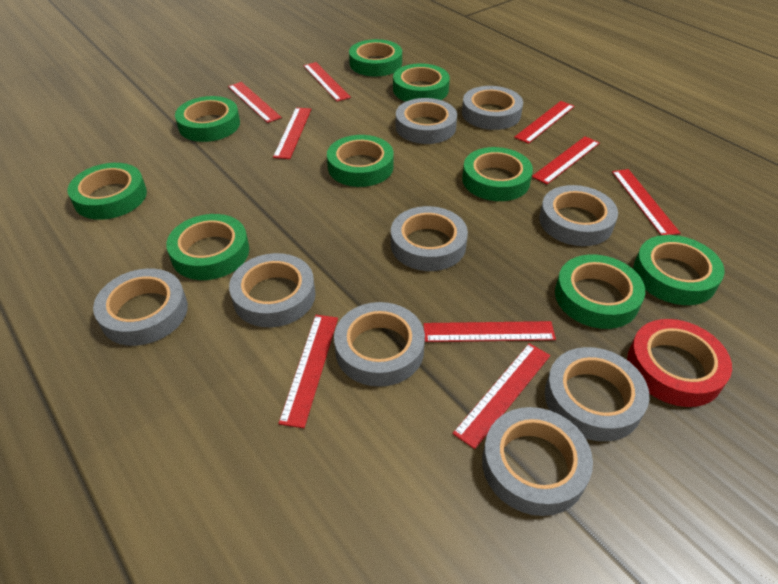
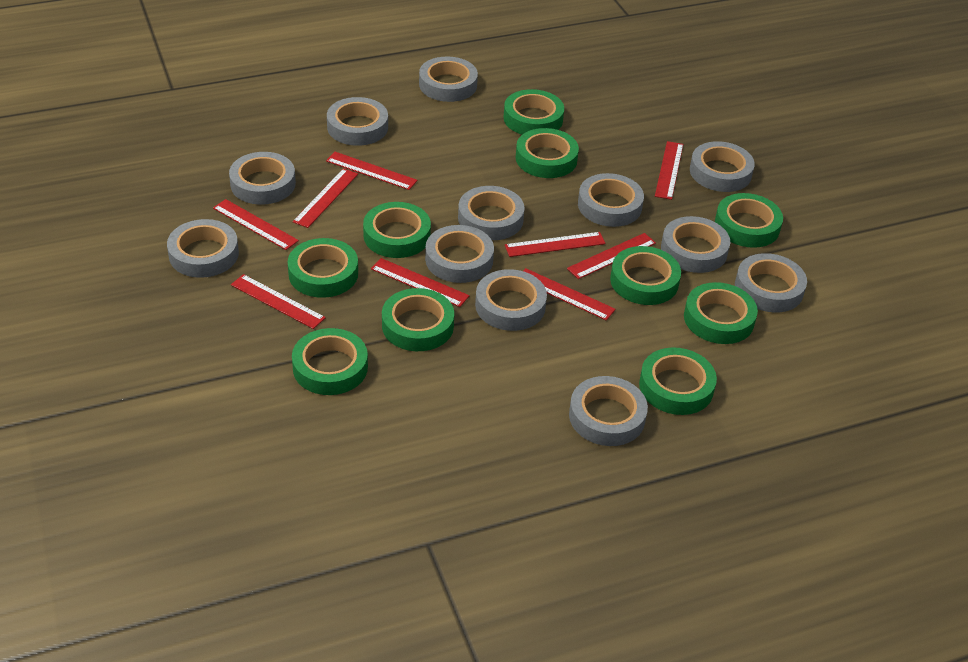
green tape: 9 -> 10
grey tape: 9 -> 12
red tape: 1 -> 0

